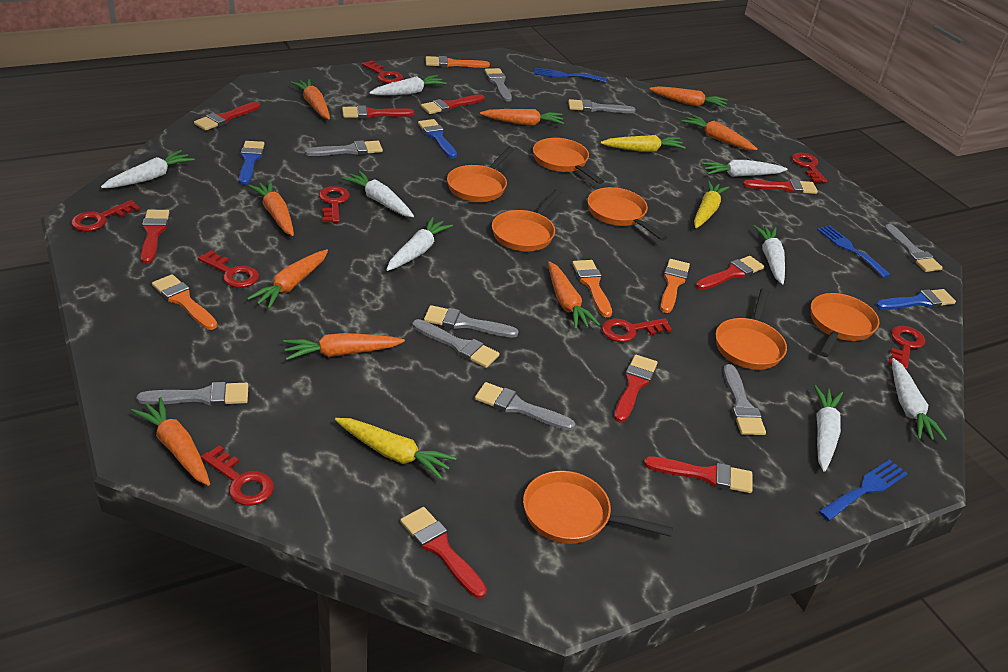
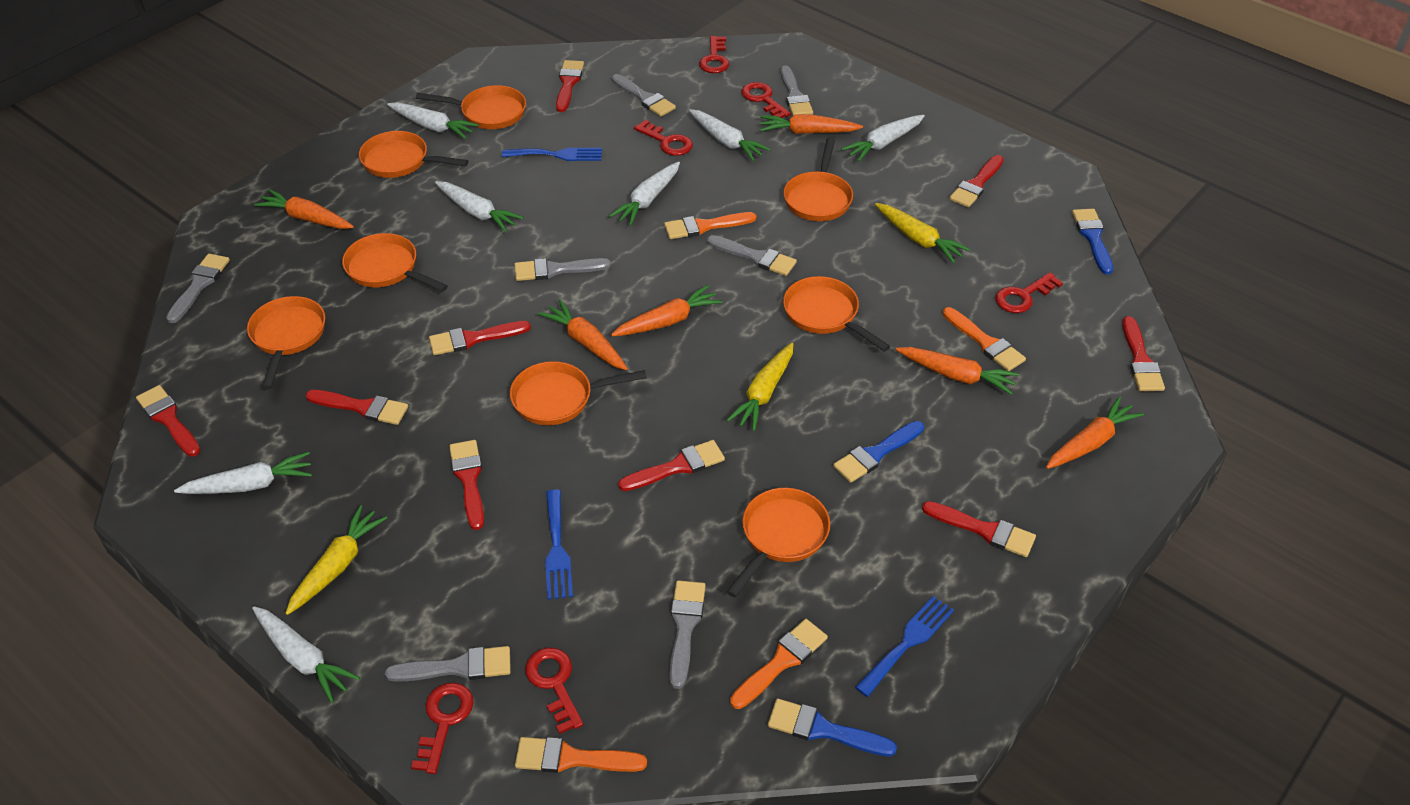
grey brush: 9 -> 7
orange carrot: 9 -> 6
orange pan: 7 -> 8
red key: 8 -> 6
white carrot: 8 -> 7

